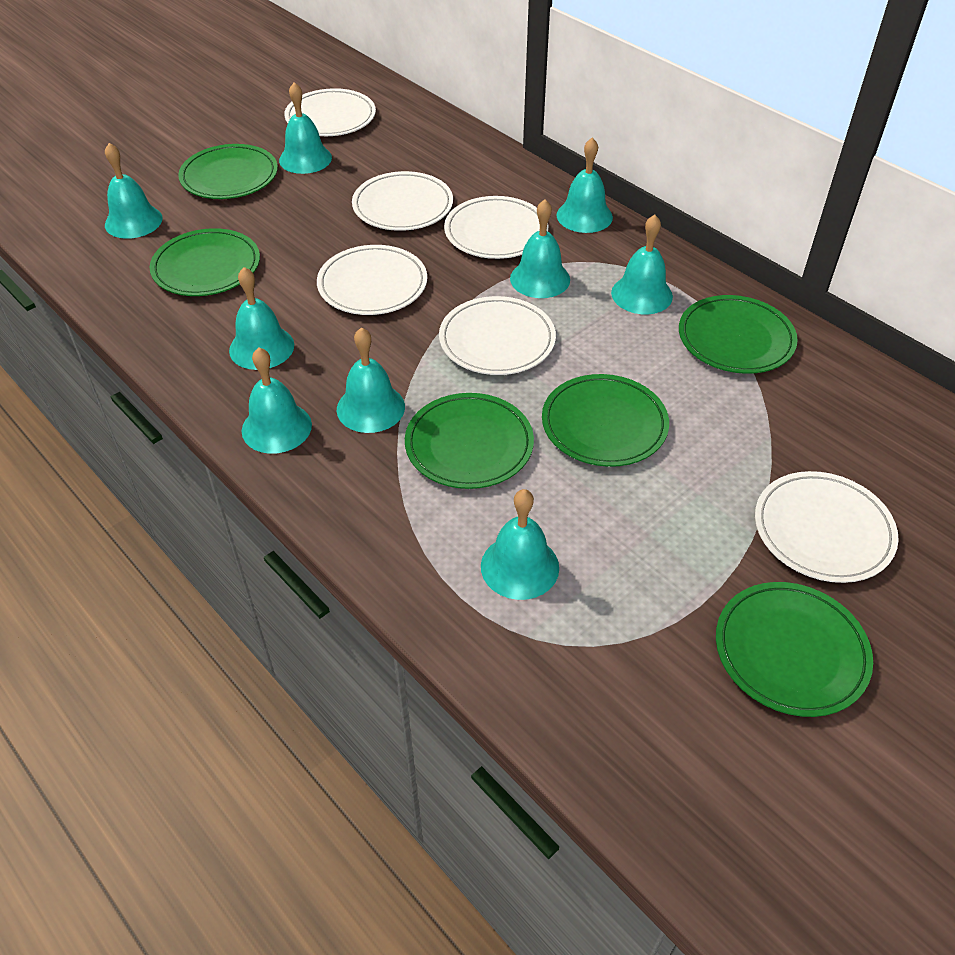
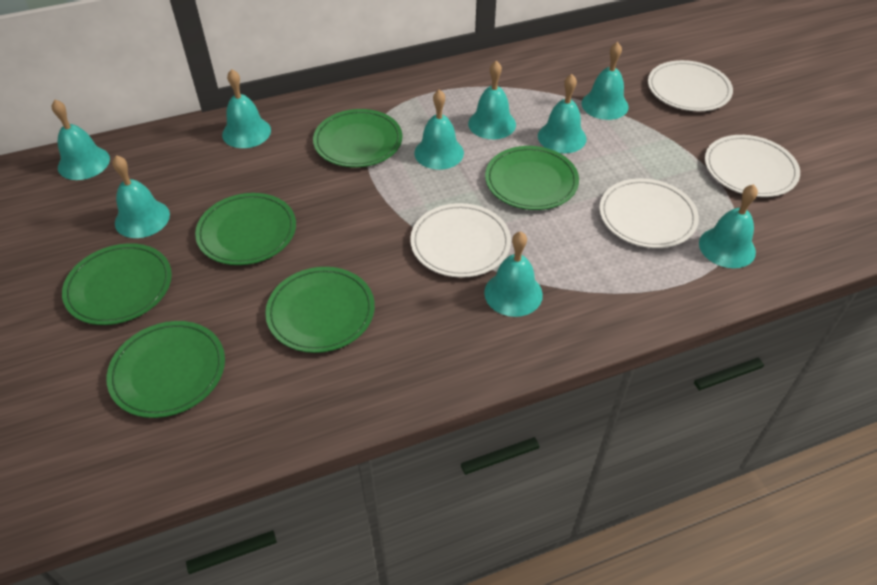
white plate: 6 -> 4

